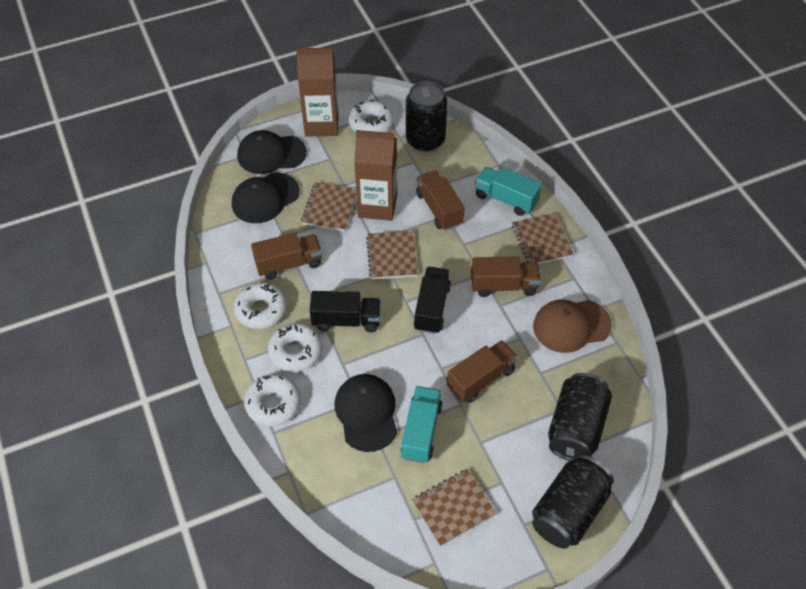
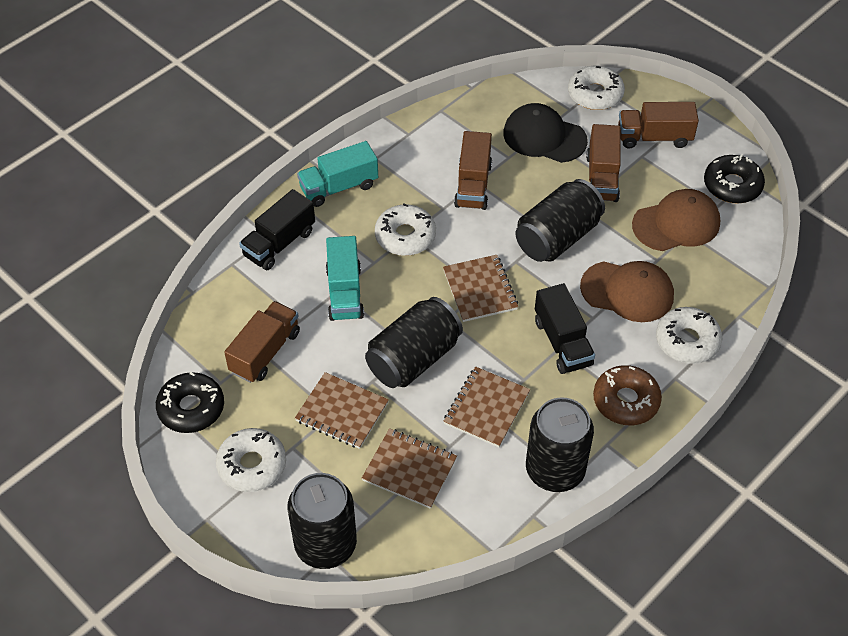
black can: 3 -> 4
black cap: 3 -> 1
black donut: 0 -> 2
brown cap: 1 -> 2
brown carton: 2 -> 0
brown donut: 0 -> 1

